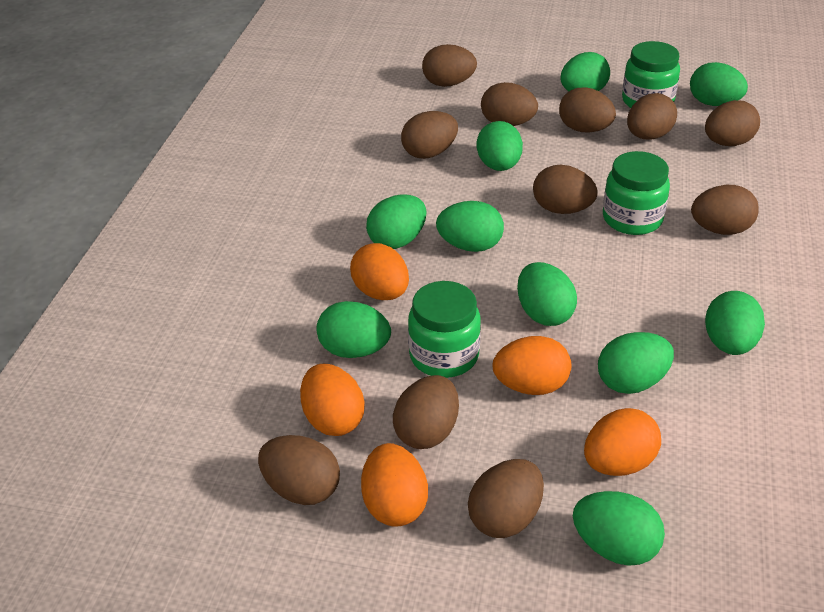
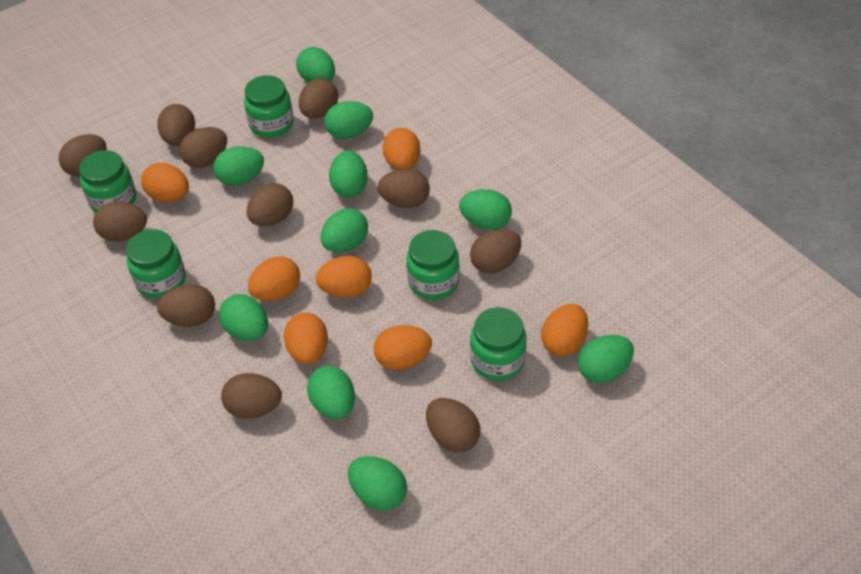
green jar: 3 -> 5
orange egg: 5 -> 7

